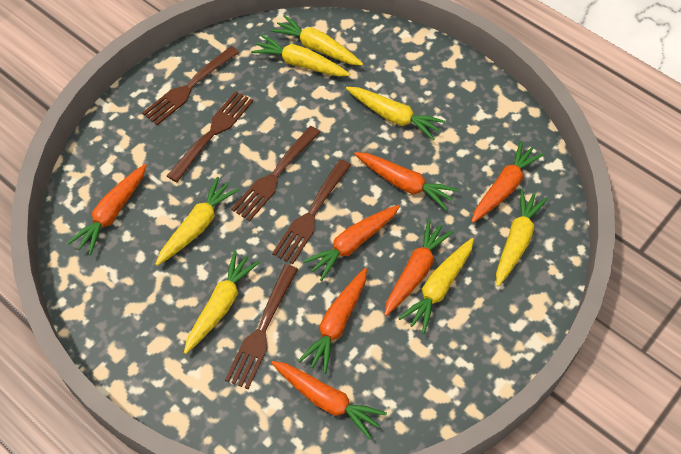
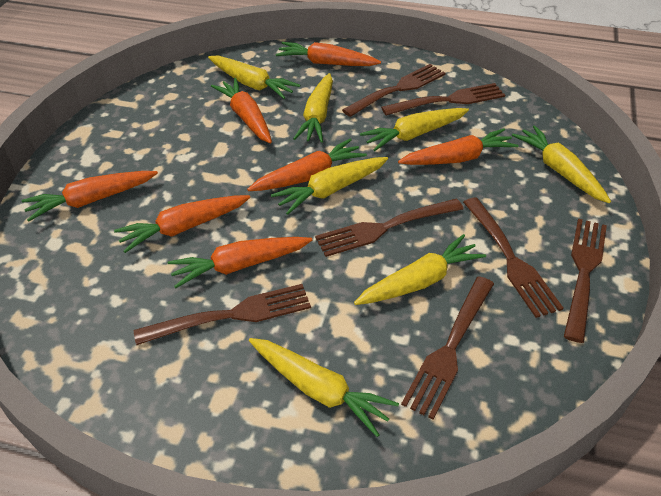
brown fork: 5 -> 7

